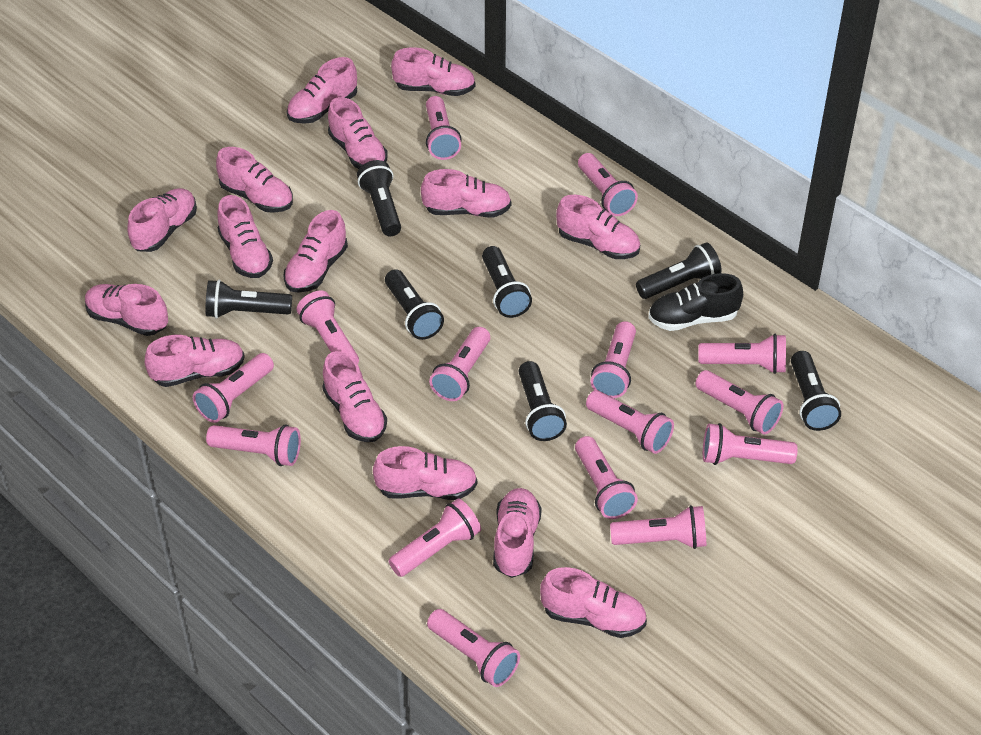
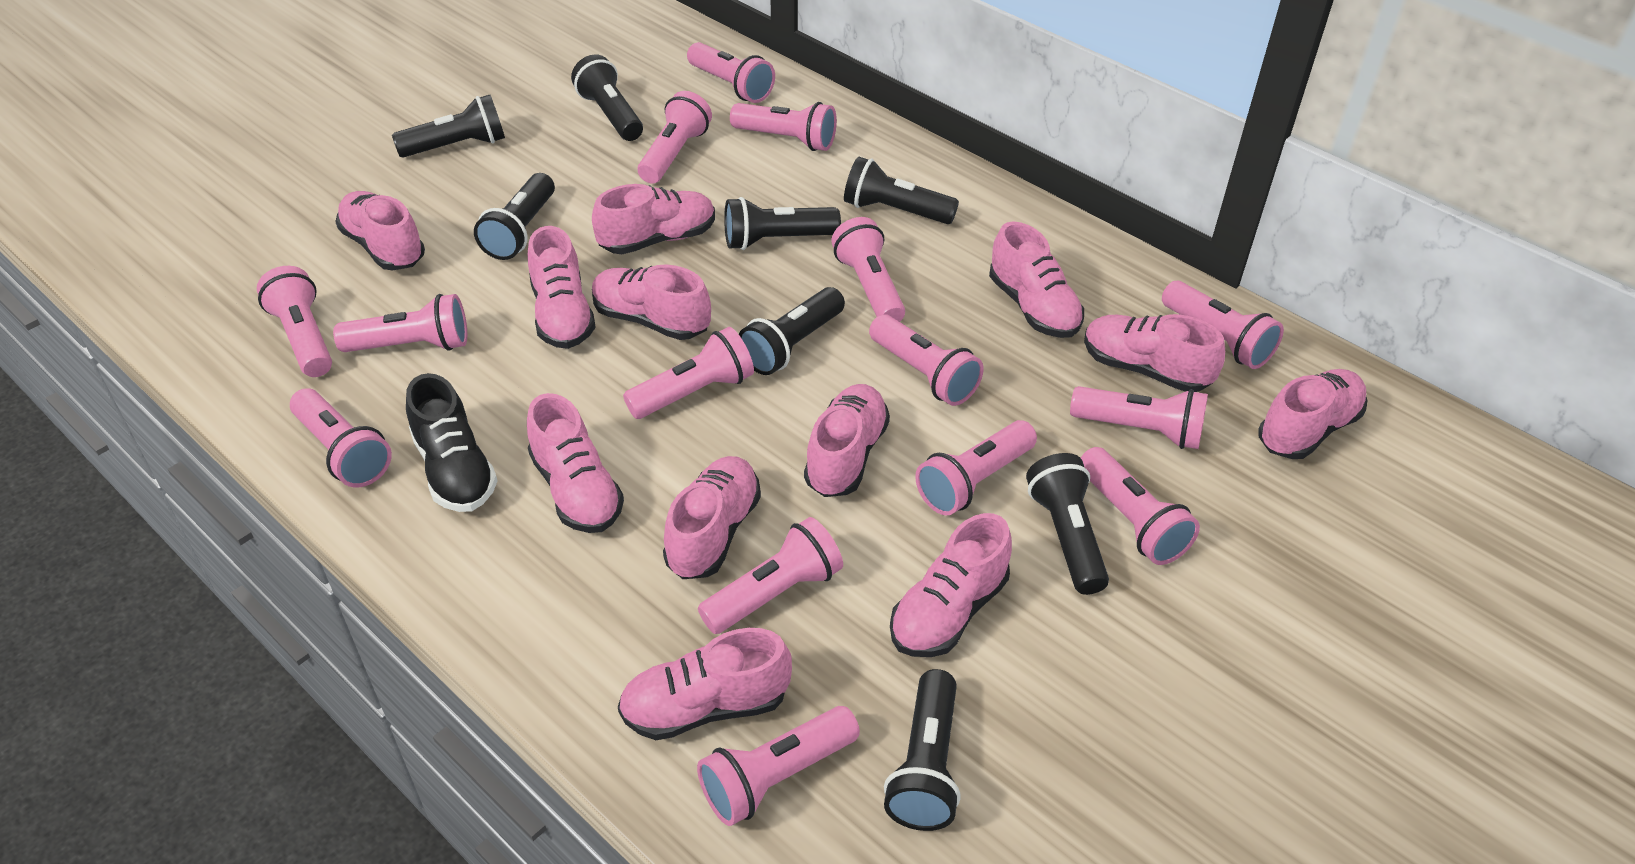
black flashlight: 7 -> 8
pink shoe: 15 -> 12

